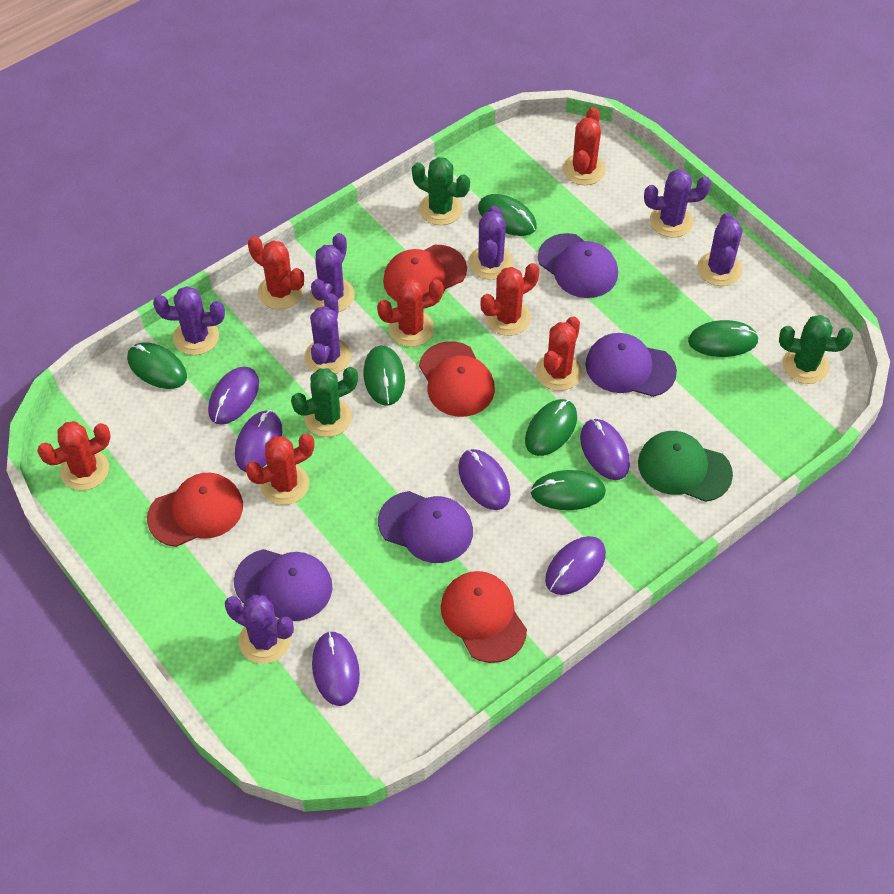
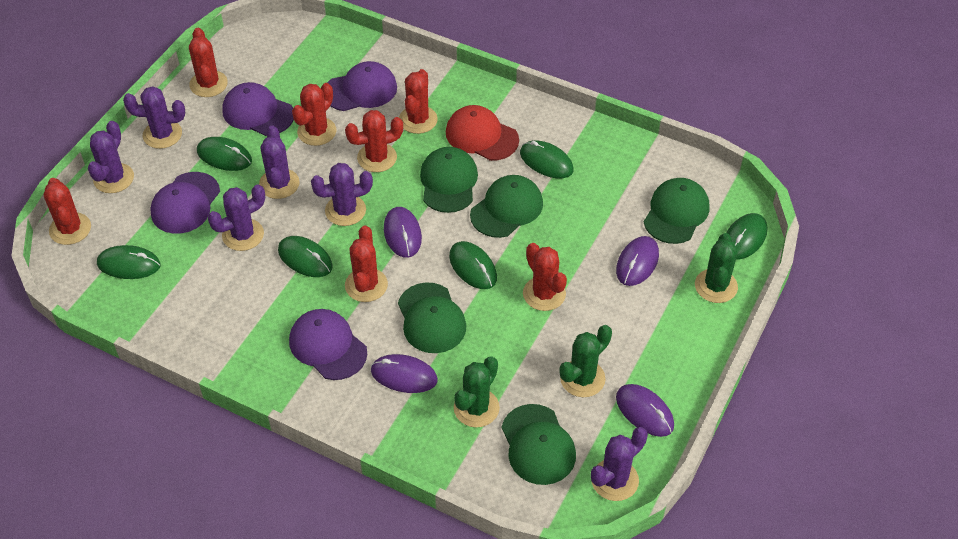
green cap: 1 -> 5
purple cactus: 7 -> 6
purple mouse: 6 -> 4
red cap: 4 -> 1

